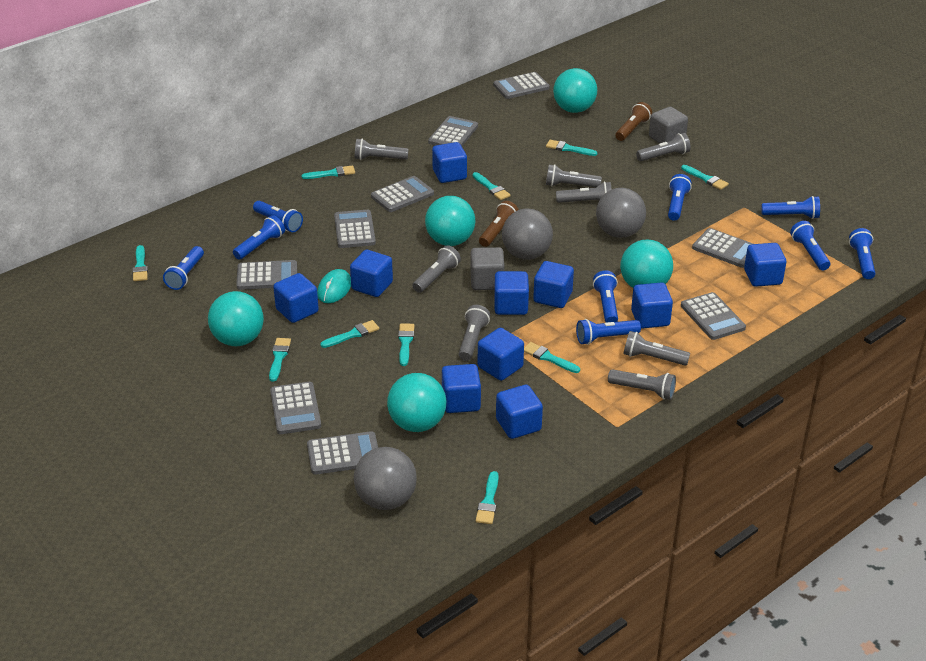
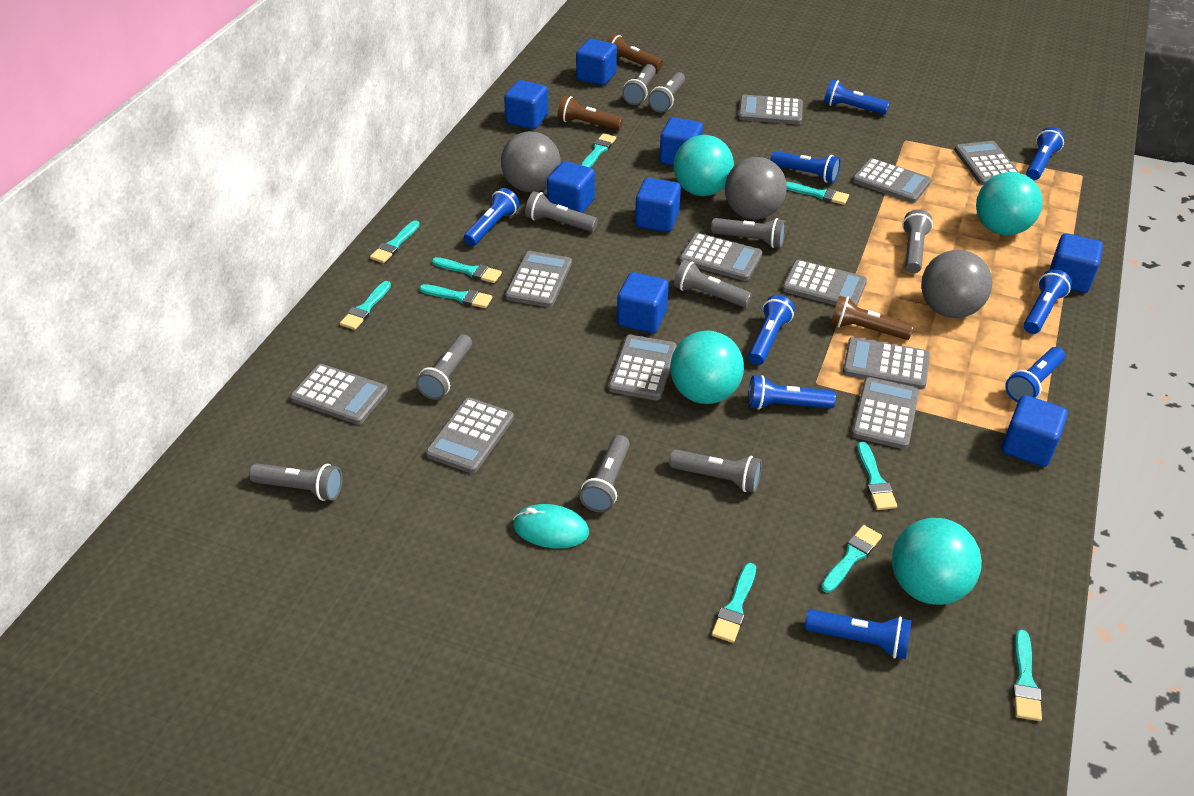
blue cube: 10 -> 8
brown flashlight: 2 -> 3
grey calculator: 9 -> 11
grey cube: 2 -> 0
grey flashlight: 8 -> 10
turquoise ball: 5 -> 4

